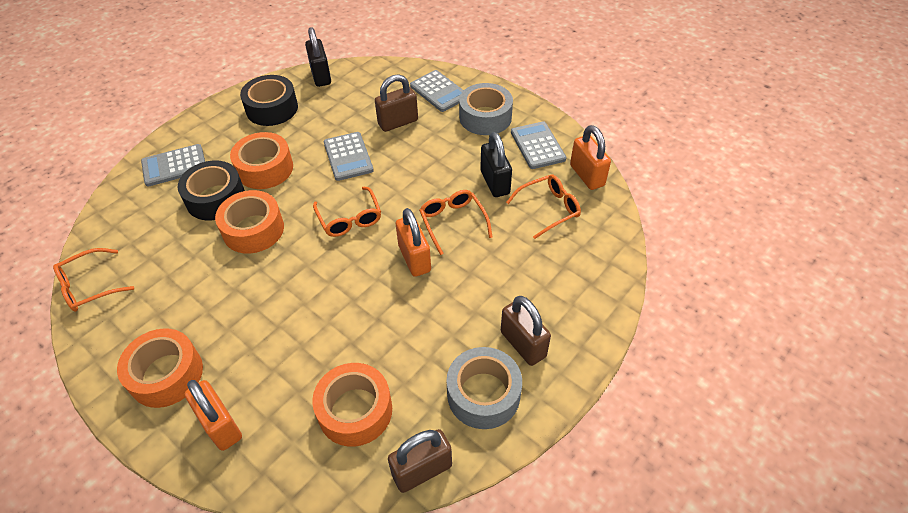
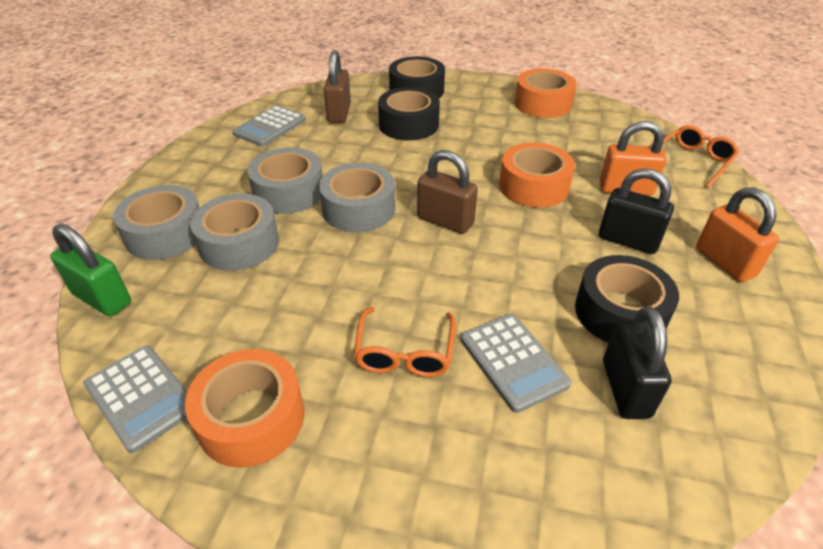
black tape: 2 -> 3
brown padlock: 3 -> 2
green padlock: 0 -> 1
grey calculator: 4 -> 3
grey tape: 2 -> 4
orange glasses: 4 -> 2
orange padlock: 3 -> 2
orange tape: 4 -> 3

